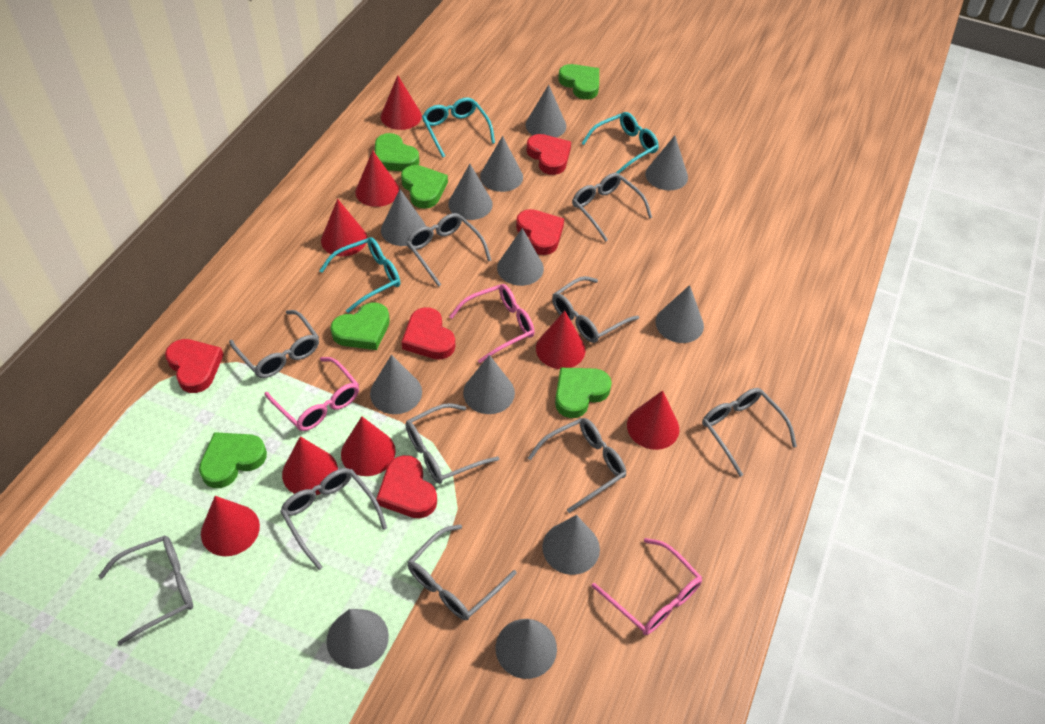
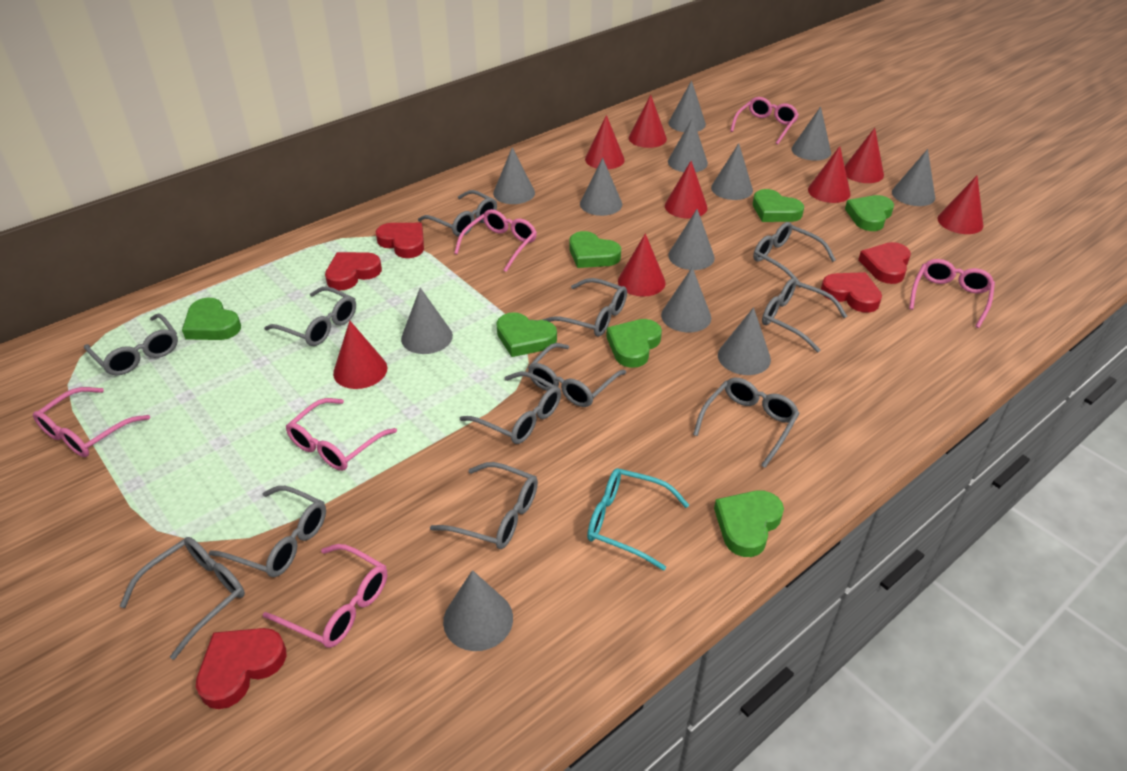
green heart: 6 -> 7
grey glasses: 10 -> 12
pink glasses: 3 -> 6
turquoise glasses: 3 -> 1

